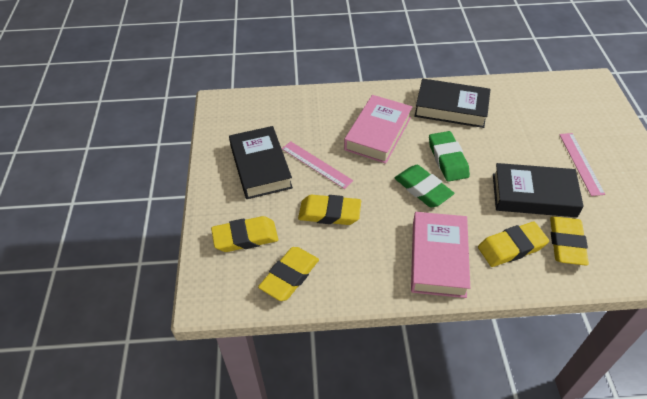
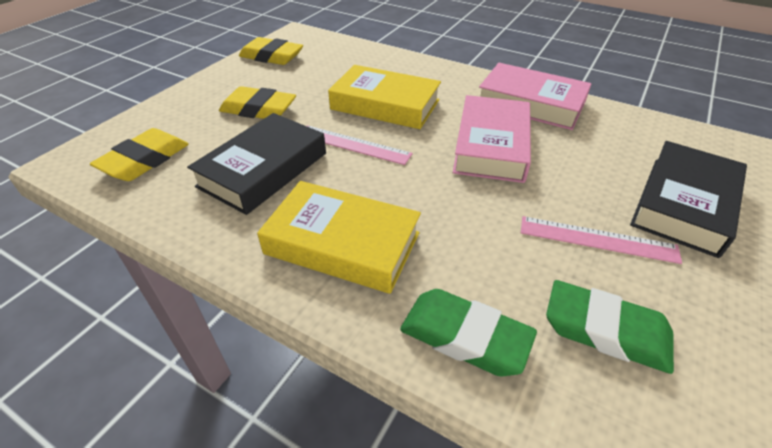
black book: 3 -> 2
yellow book: 0 -> 2
yellow eraser: 5 -> 3

